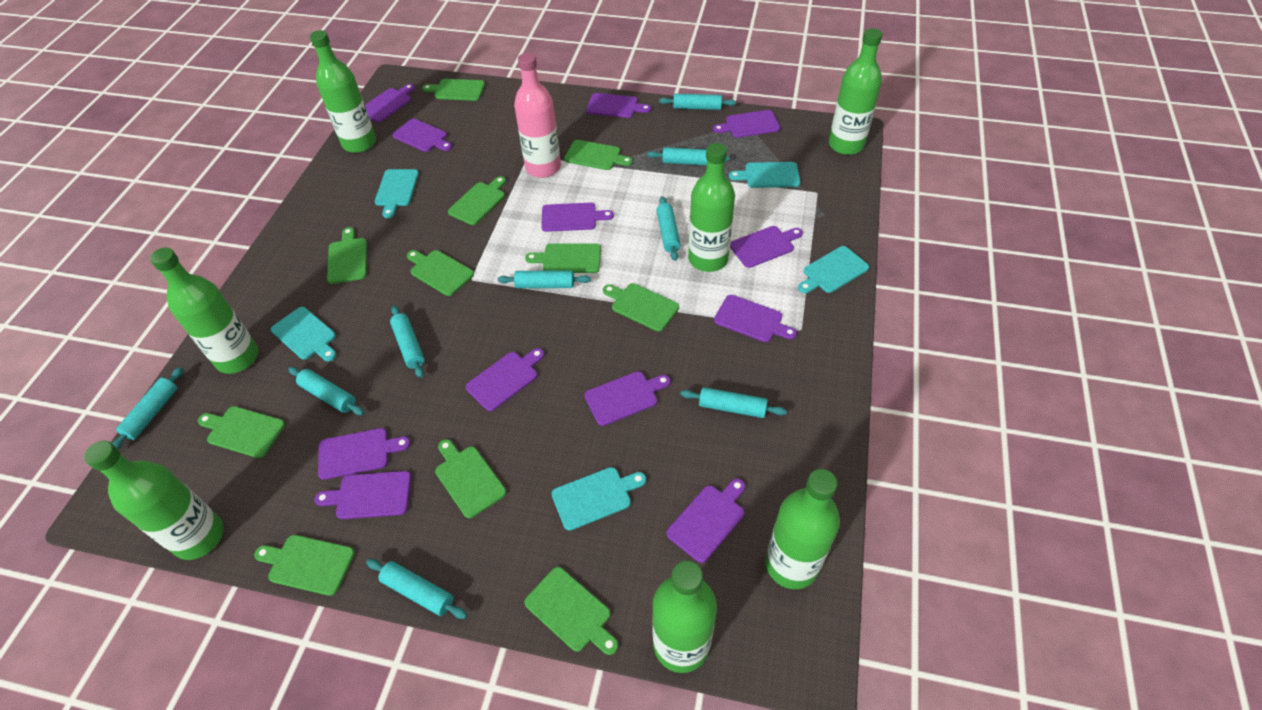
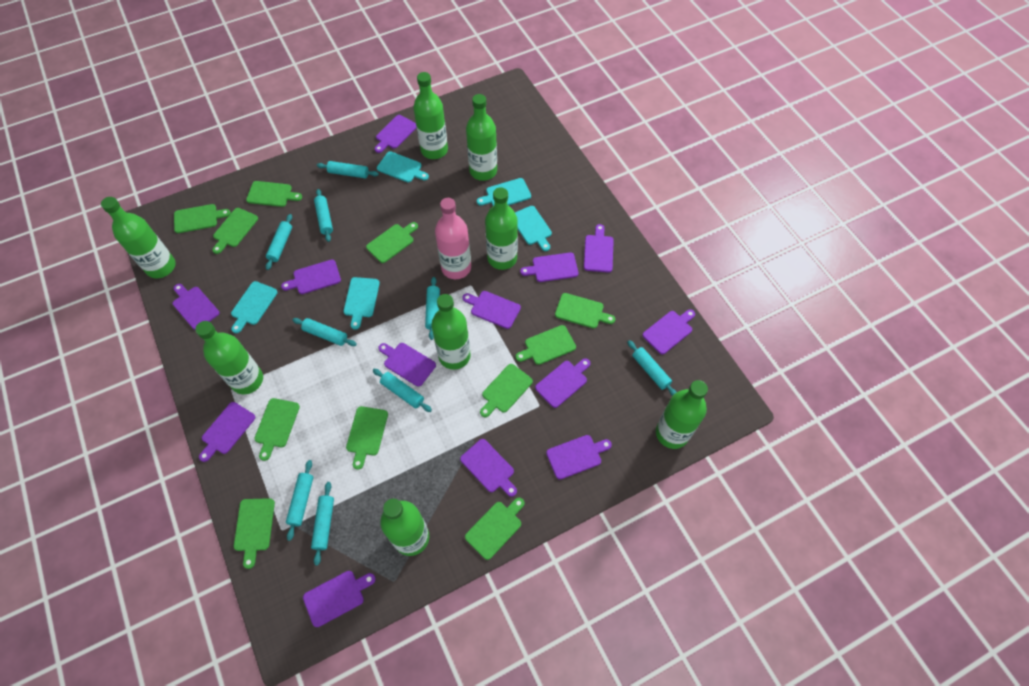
green bottle: 7 -> 8
purple cutting board: 12 -> 13

